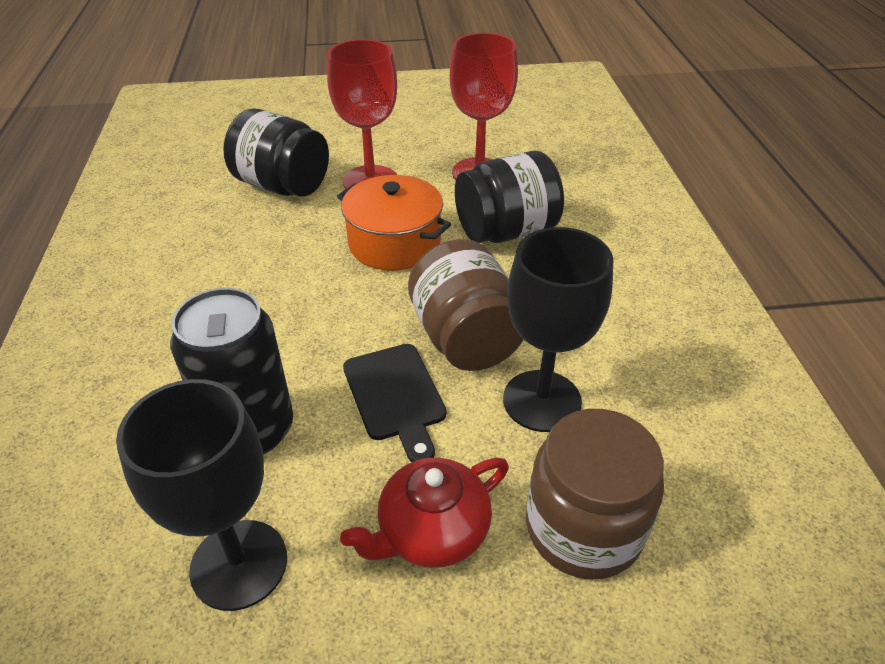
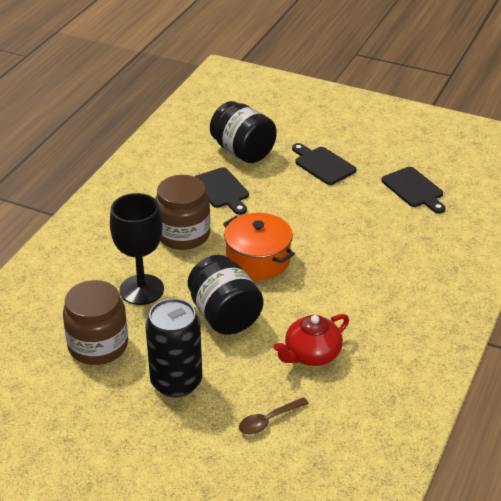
black cutting board: 1 -> 3
black goblet: 2 -> 1
brown spoon: 0 -> 1
red goblet: 2 -> 0

